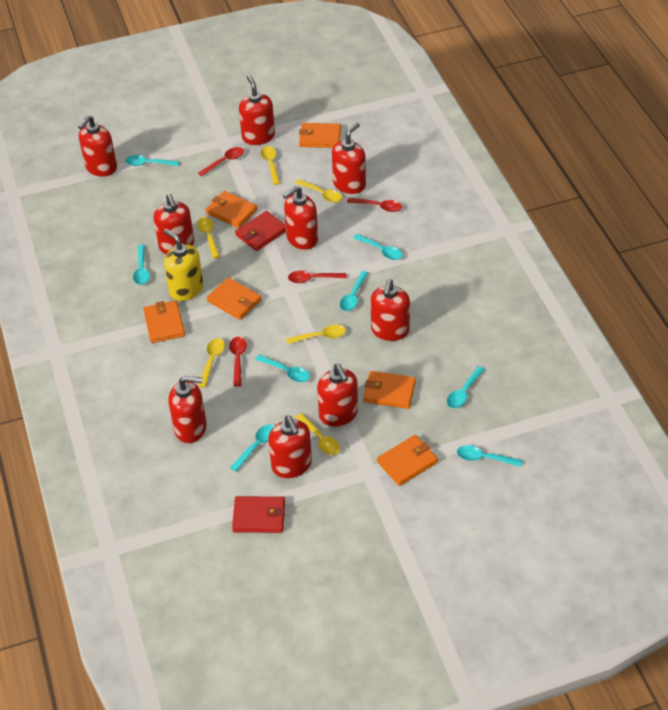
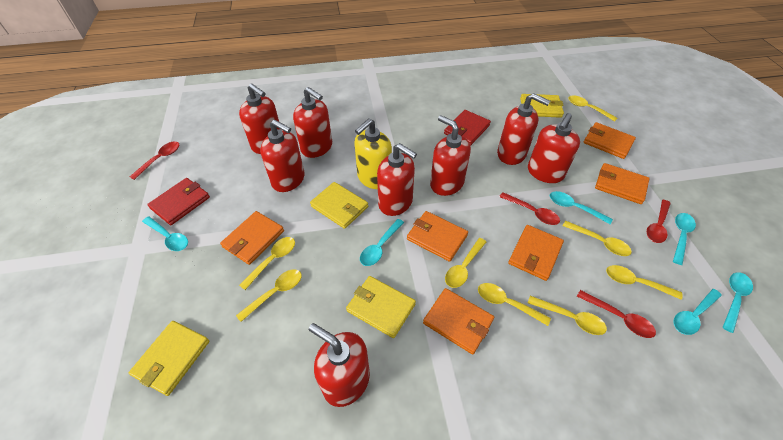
red soap dispenser: 9 -> 8
turquoise spoon: 8 -> 6
yellow spoon: 6 -> 8
yellow wallet: 0 -> 4

